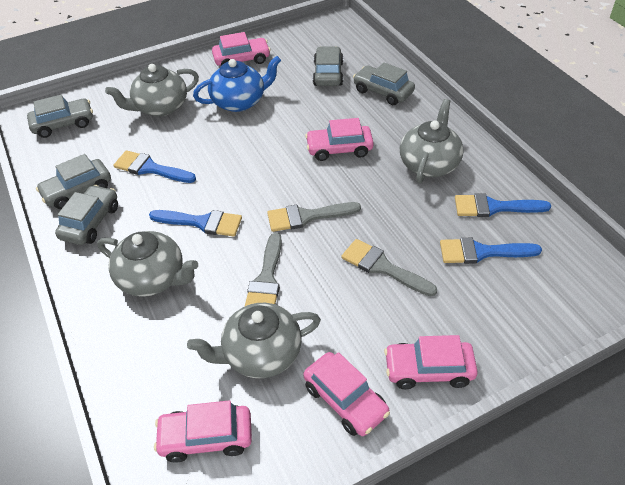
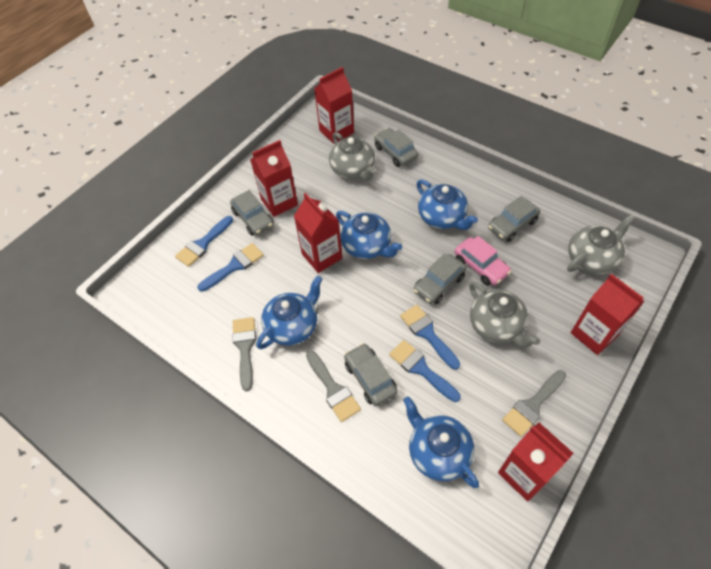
blue teapot: 1 -> 4
grey teapot: 4 -> 3
pink car: 5 -> 1
red carton: 0 -> 5

